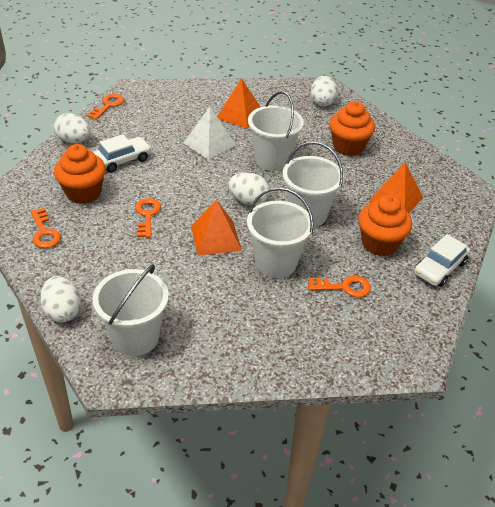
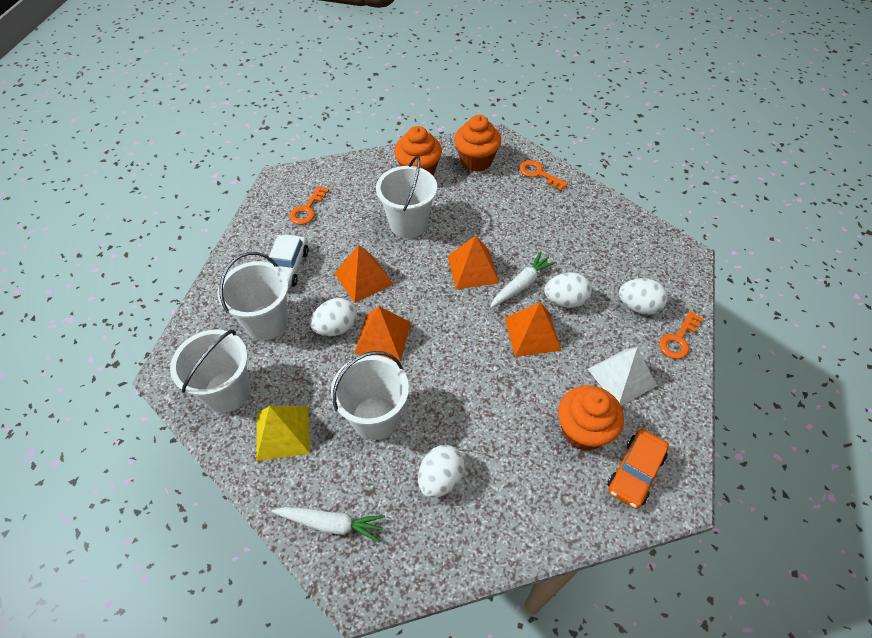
orange car: 0 -> 1
orange key: 4 -> 3
orange pyramid: 3 -> 4
white car: 2 -> 1
white carrot: 0 -> 2
yellow pyramid: 0 -> 1

